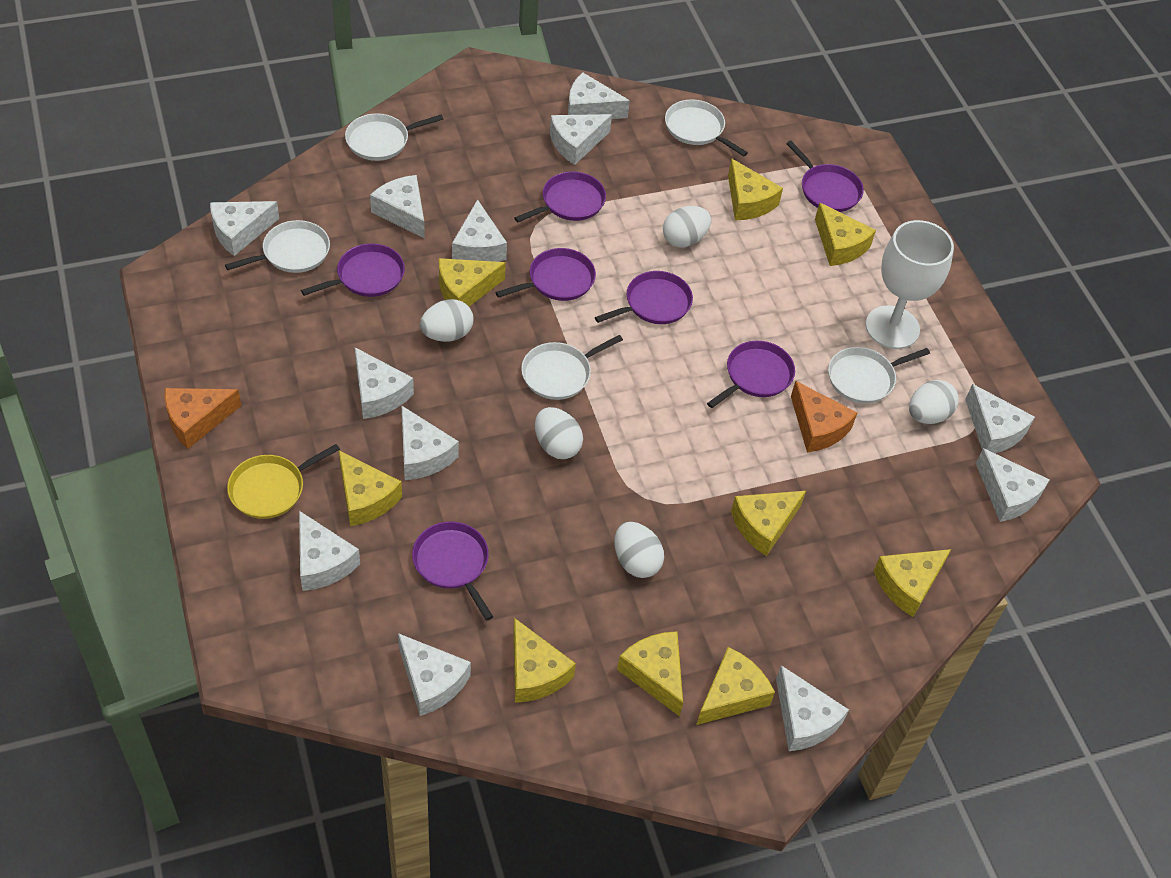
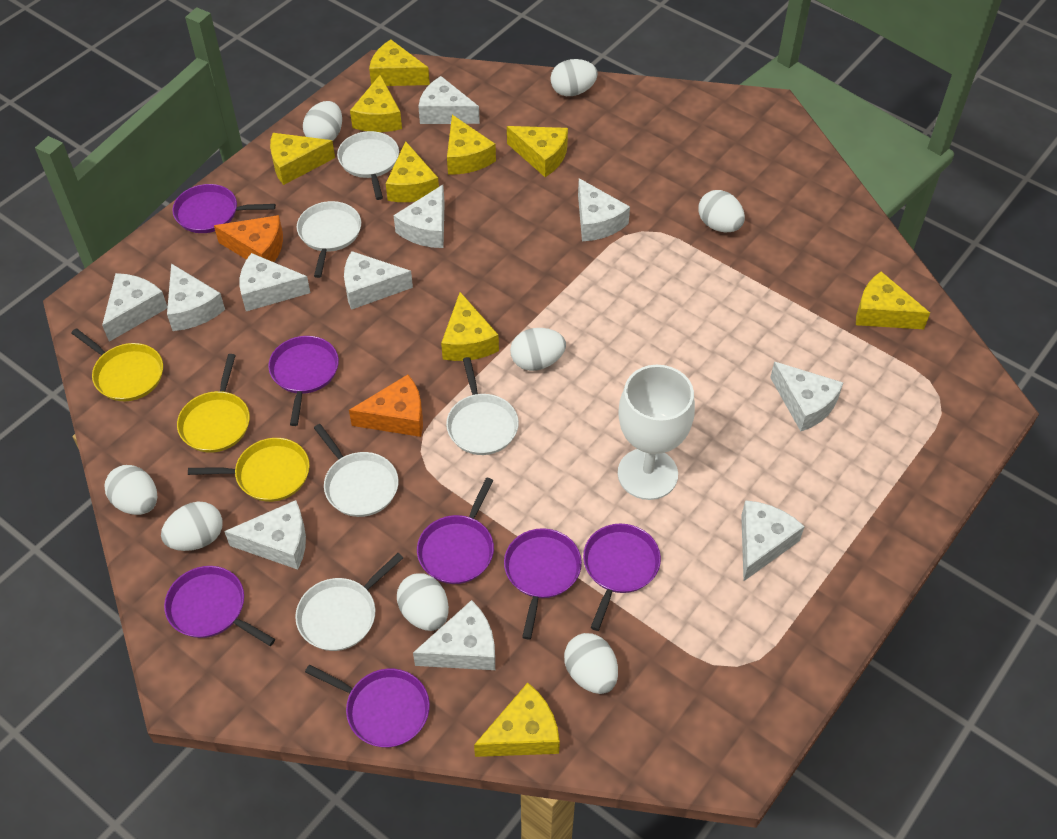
white cheese: 12 -> 11
white egg: 5 -> 8
yellow pan: 1 -> 3

